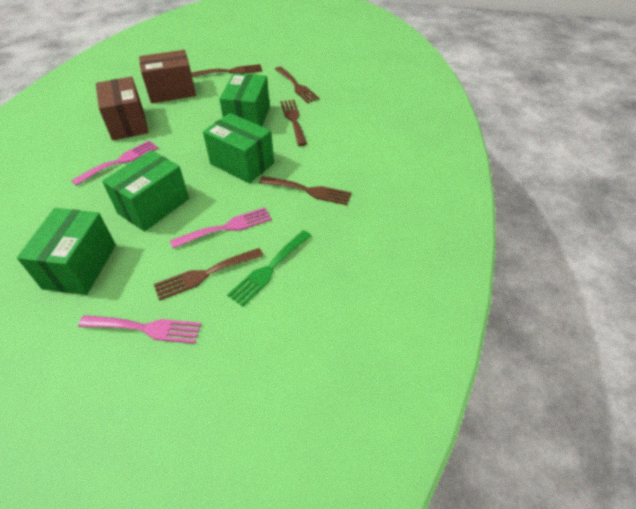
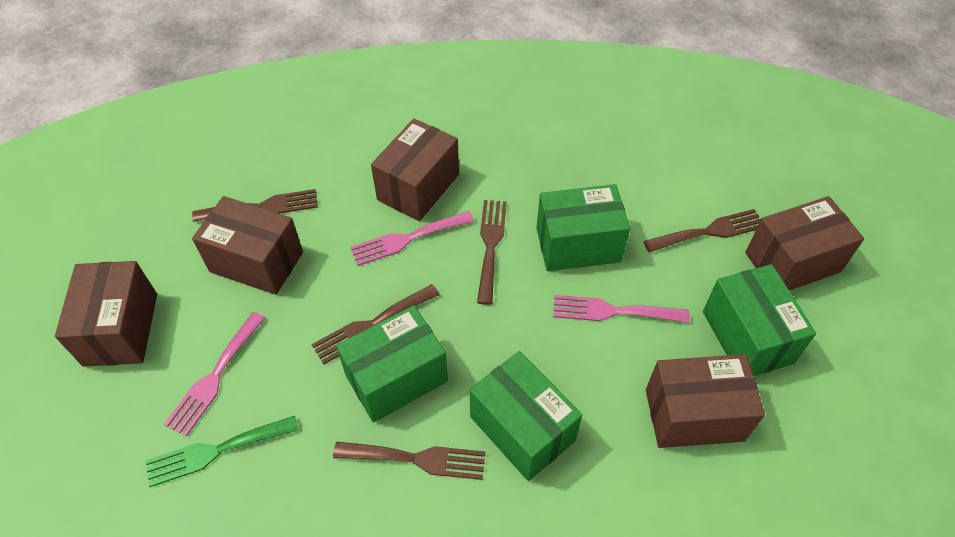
brown box: 2 -> 5

